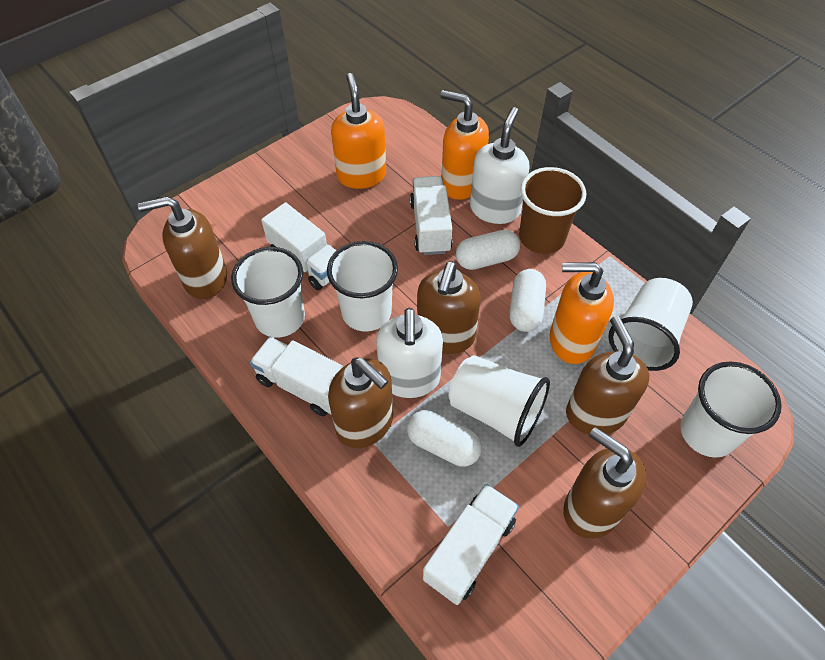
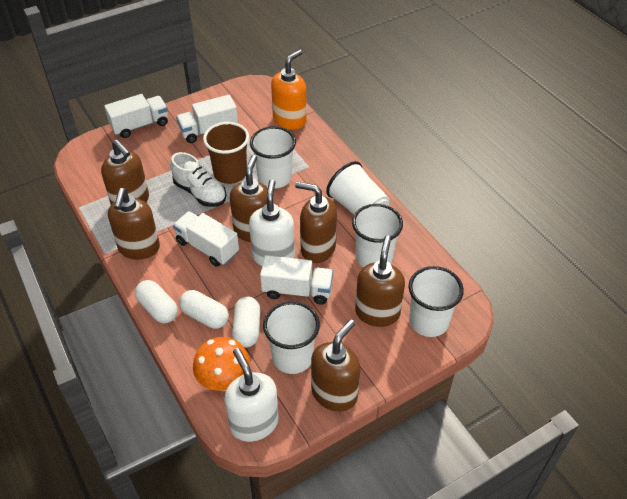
brown soap dispenser: 5 -> 6
orange mushroom: 0 -> 1
orange soap dispenser: 3 -> 1
white shoe: 0 -> 1

